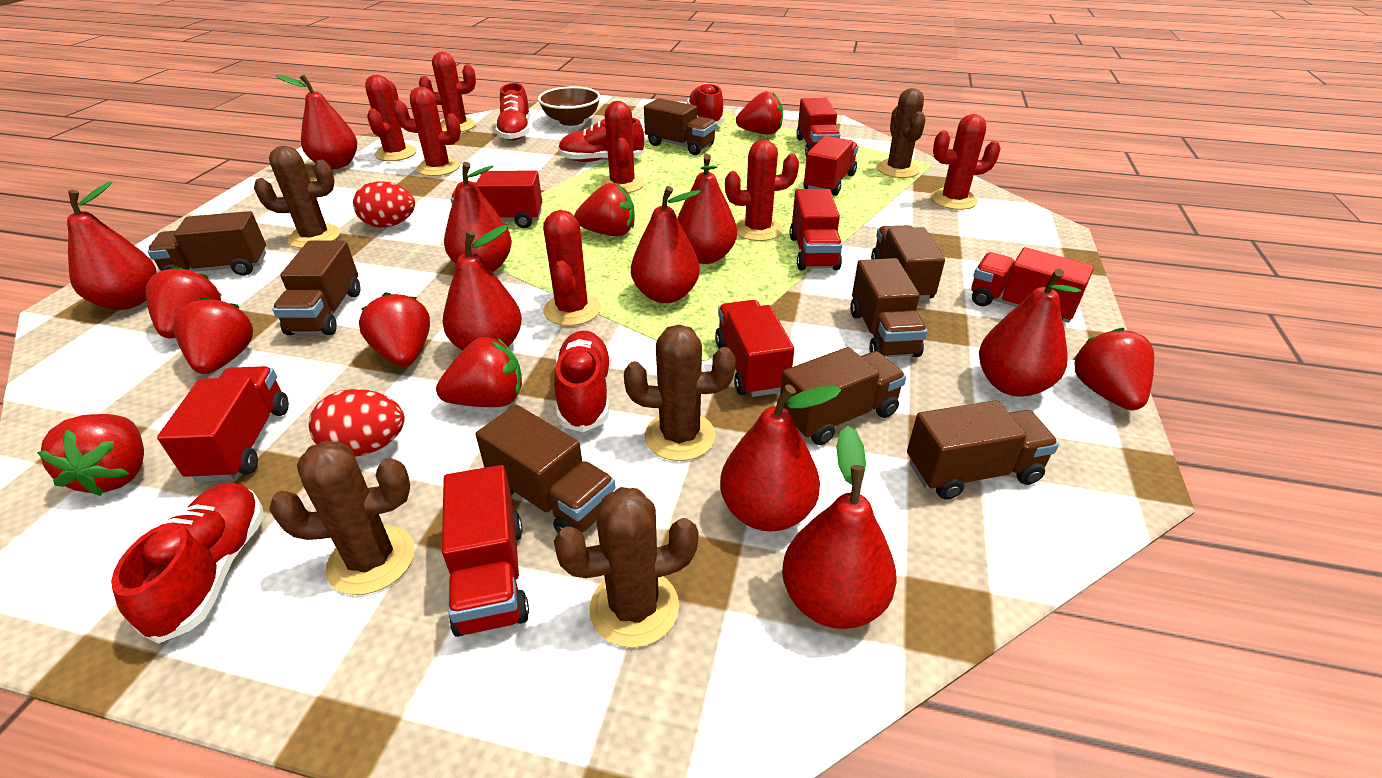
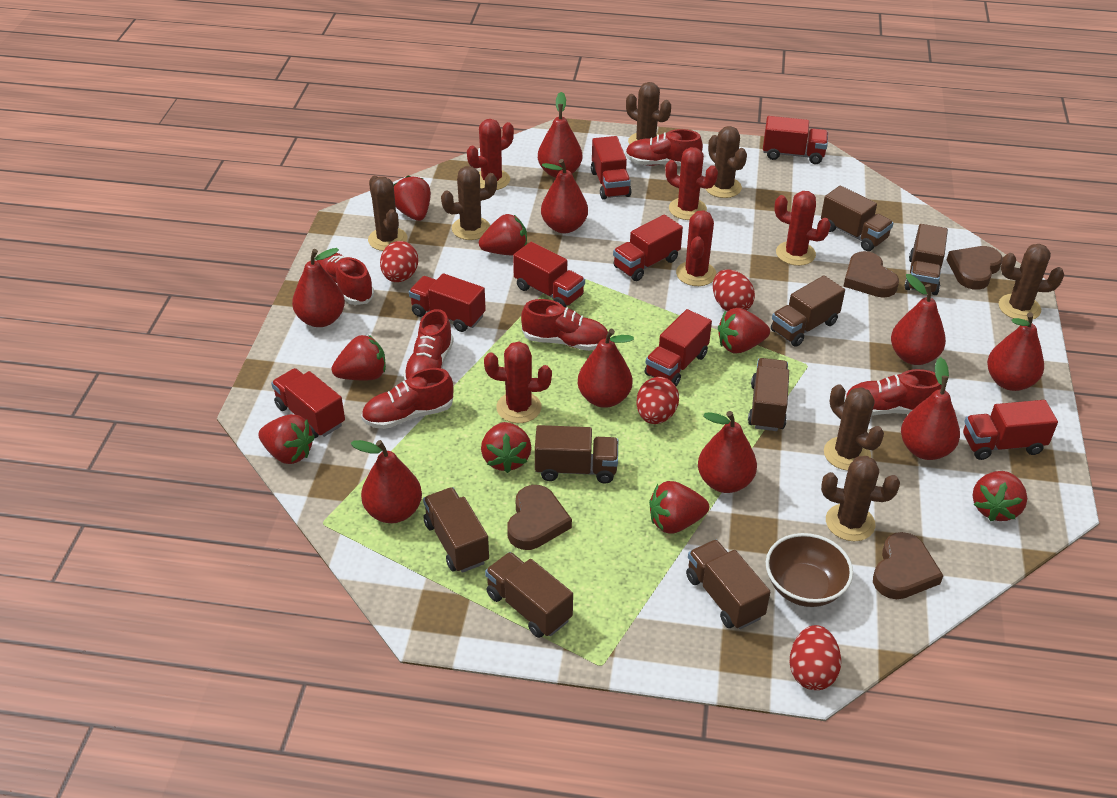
brown cactus: 5 -> 7
brown heart: 0 -> 4
red cactus: 7 -> 5
red egg: 2 -> 4
red shoe: 5 -> 6

